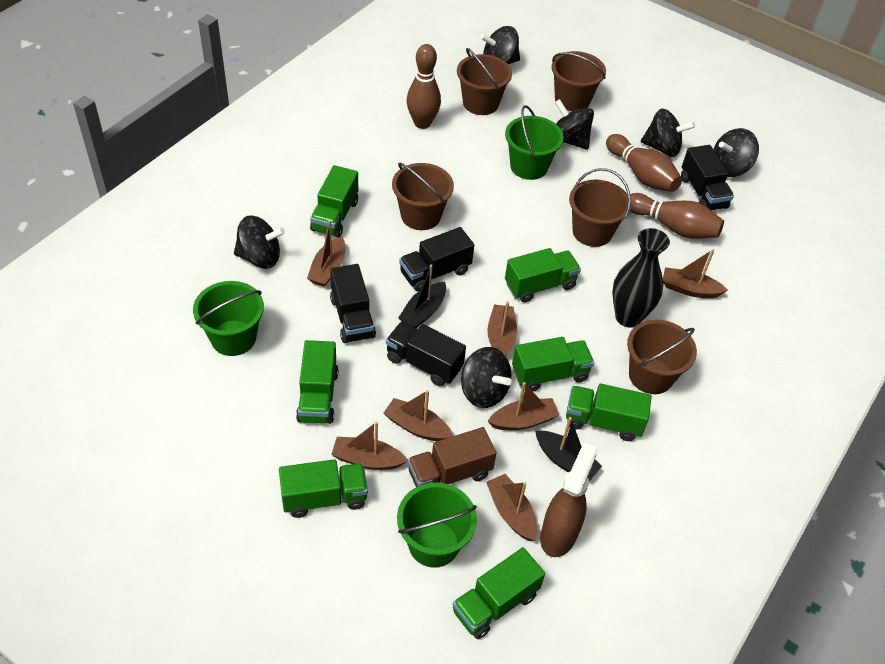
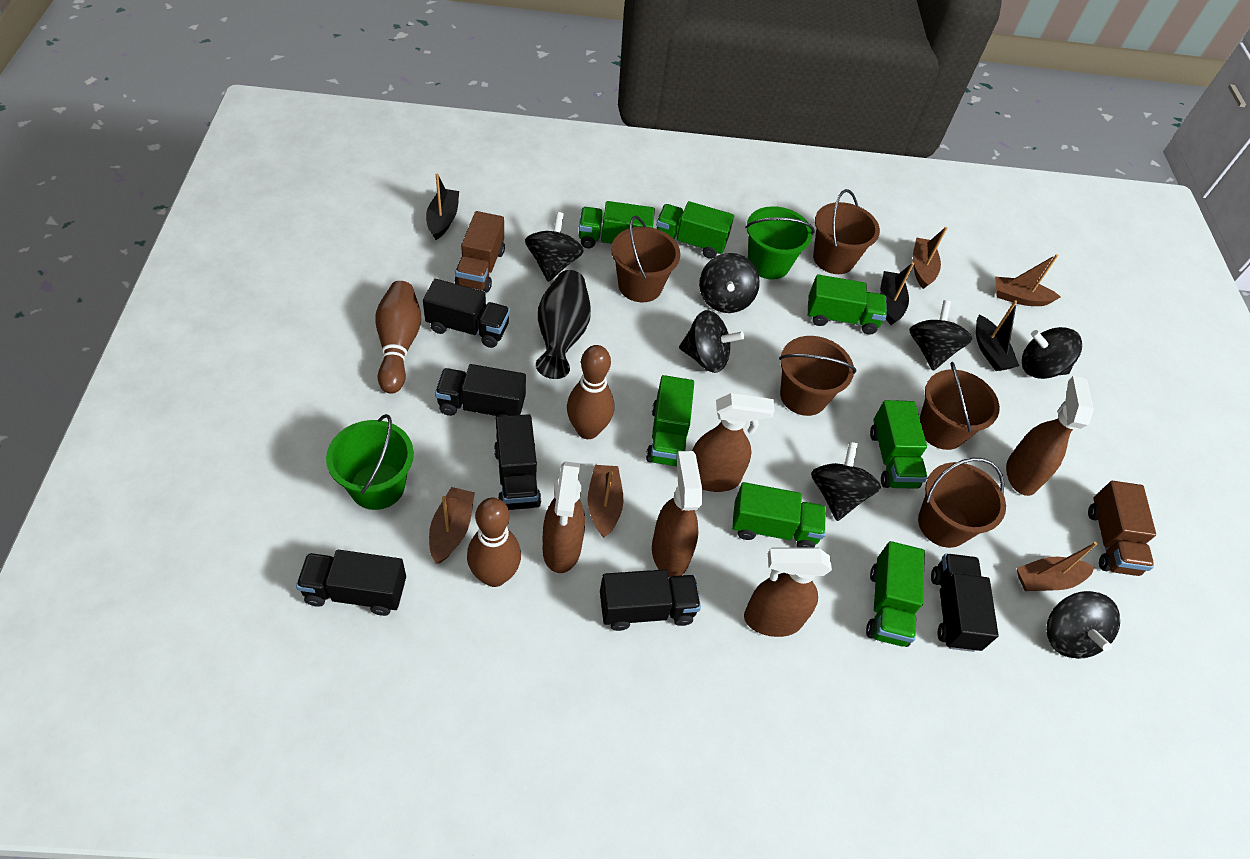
black boat: 2 -> 3
black spinning top: 6 -> 7
black truck: 4 -> 6
brown boat: 7 -> 5
brown spray bottle: 1 -> 5
brown truck: 1 -> 2
green bucket: 3 -> 2

